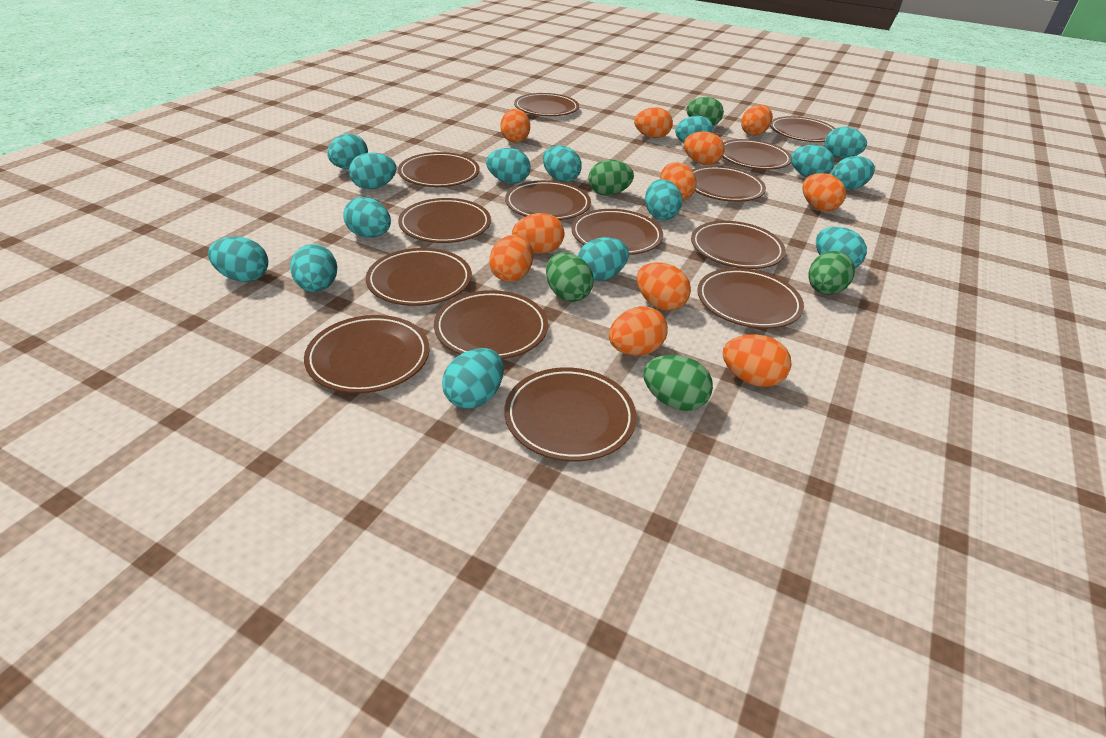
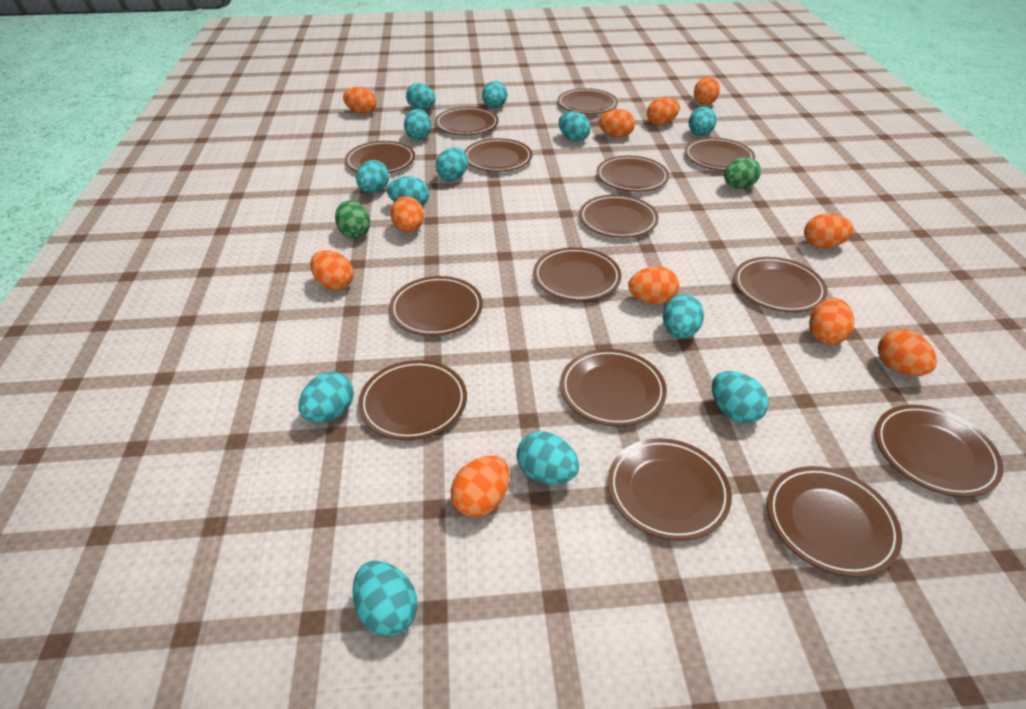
brown plate: 14 -> 15
green egg: 5 -> 2
turquoise egg: 15 -> 13

